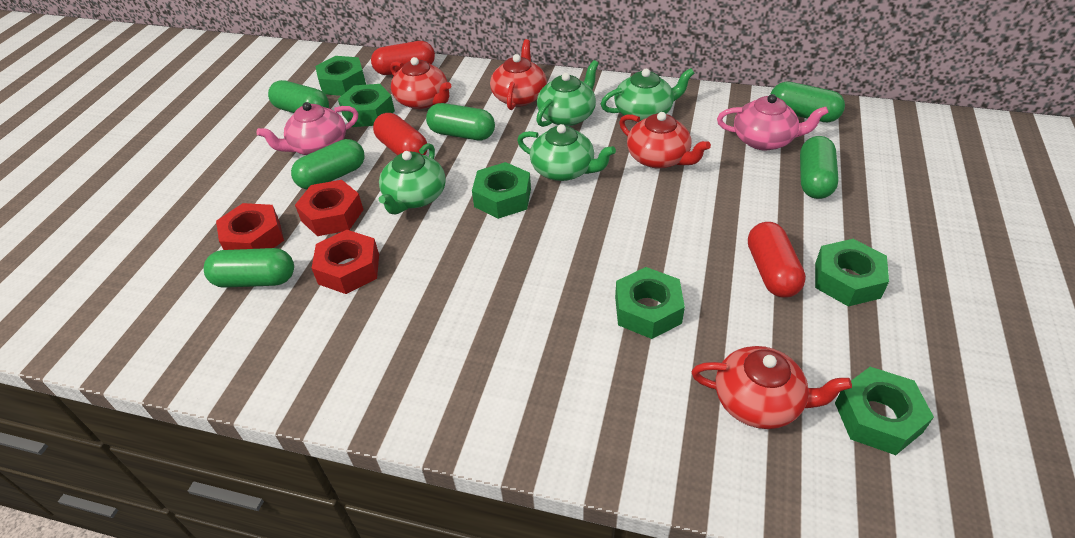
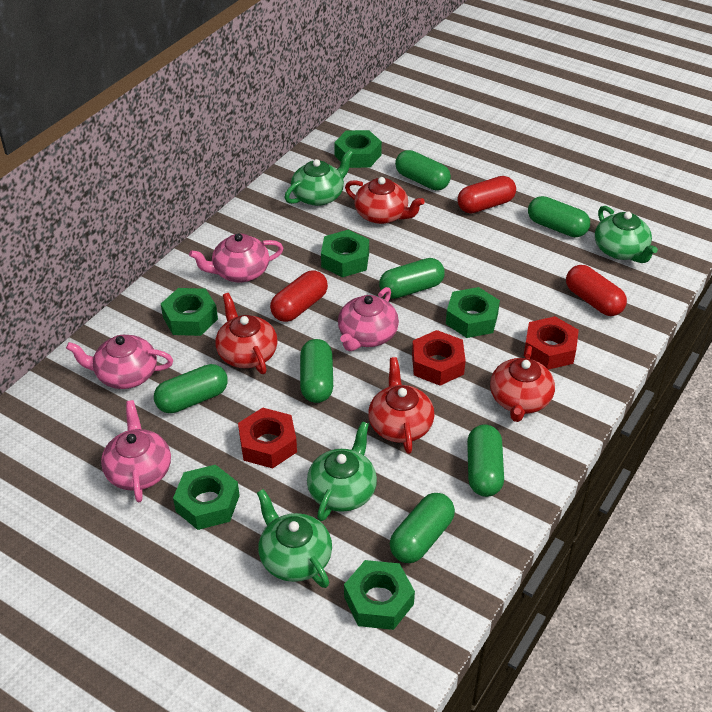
green capsule: 6 -> 7
pink teapot: 2 -> 4

